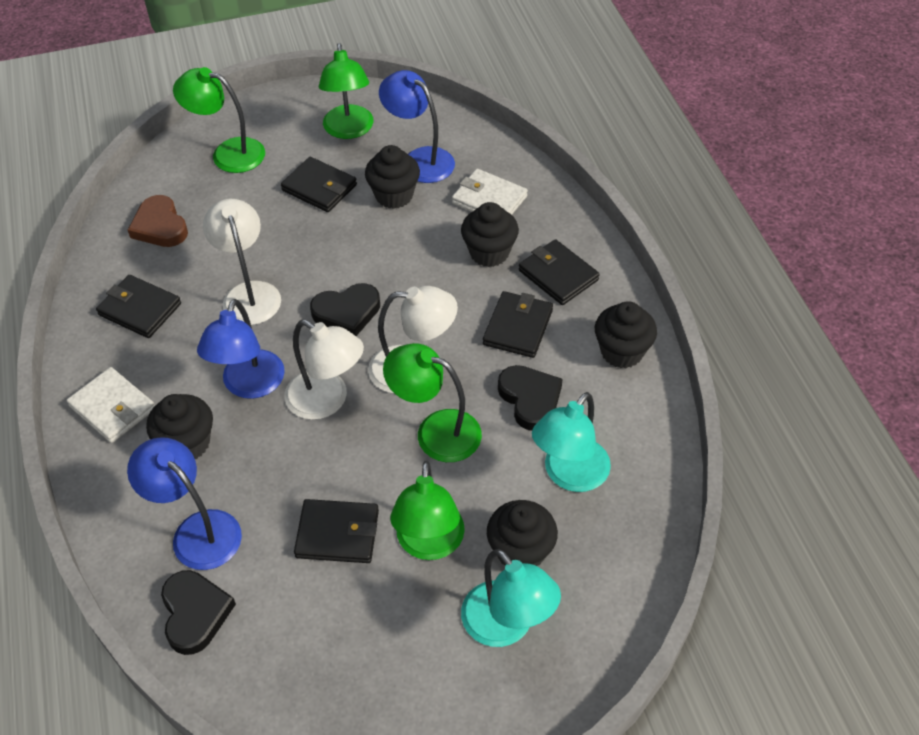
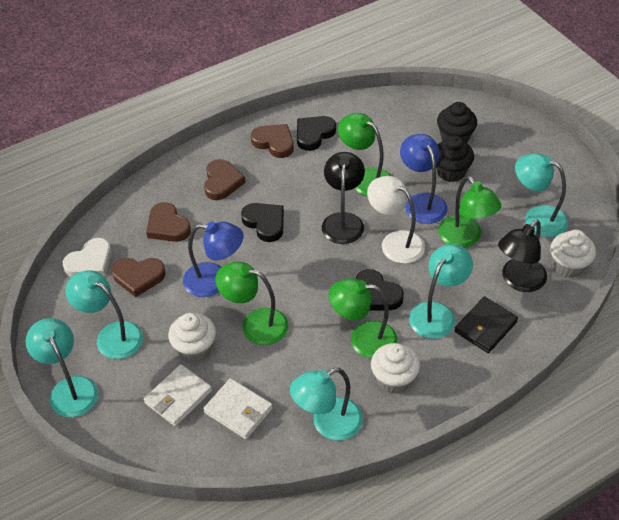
black cupcake: 5 -> 2
black lamp: 0 -> 2
black wallet: 5 -> 1
blue lamp: 3 -> 2
brown heart: 1 -> 4
turquoise lamp: 2 -> 5
white cupcake: 0 -> 3
white heart: 0 -> 1
white lamp: 3 -> 1

